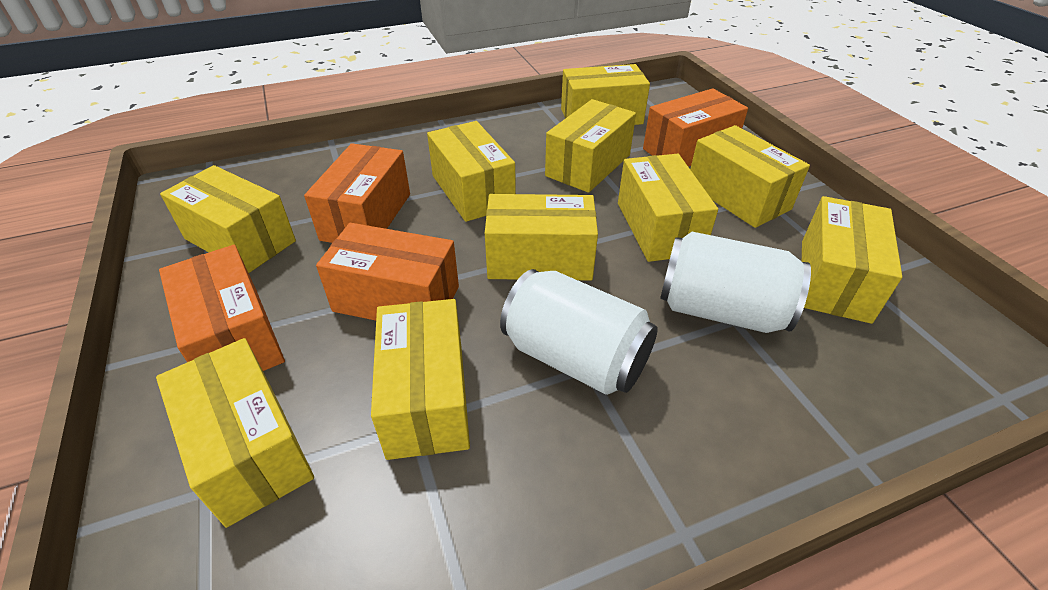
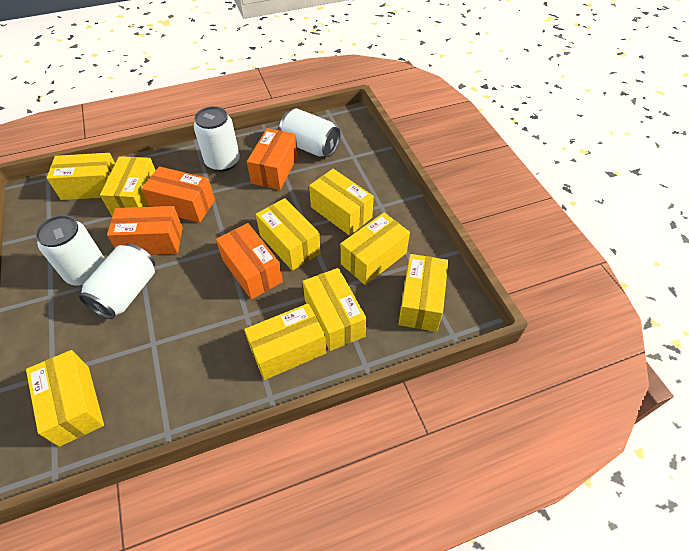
white can: 2 -> 4
yellow box: 10 -> 9

